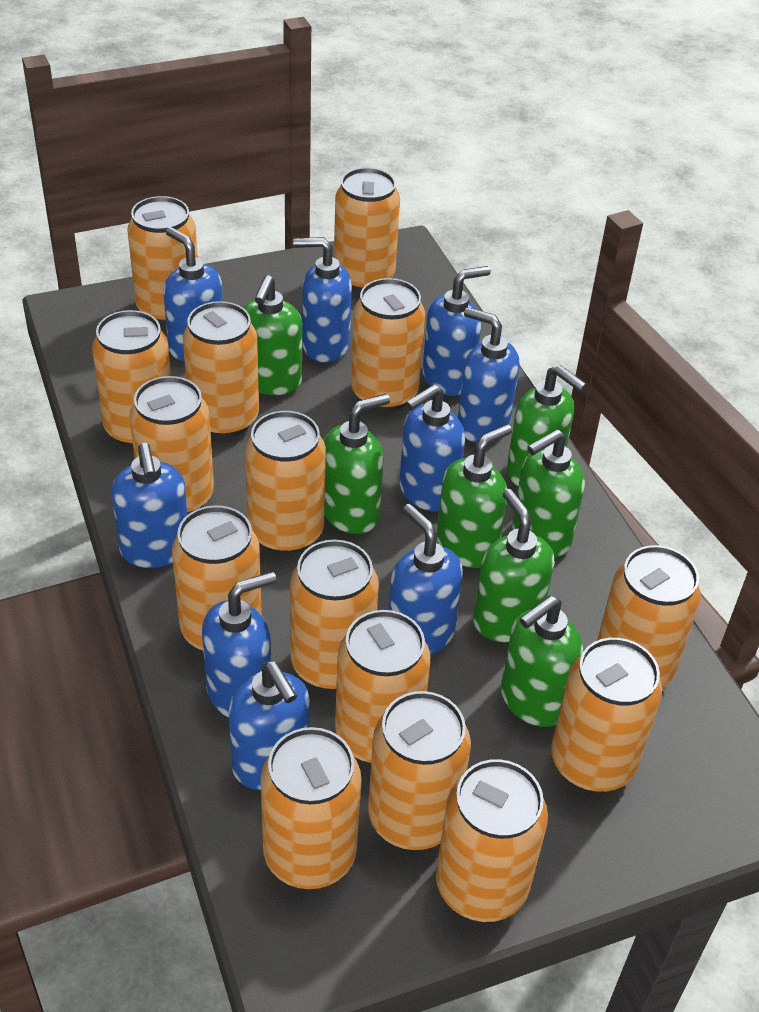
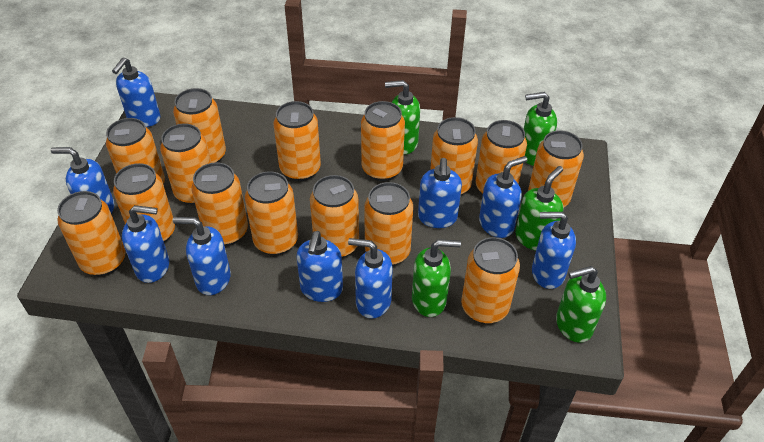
green soap dispenser: 7 -> 5

